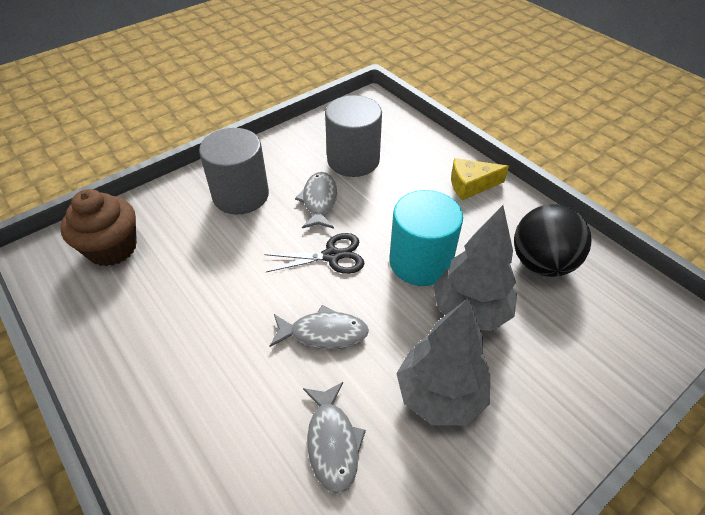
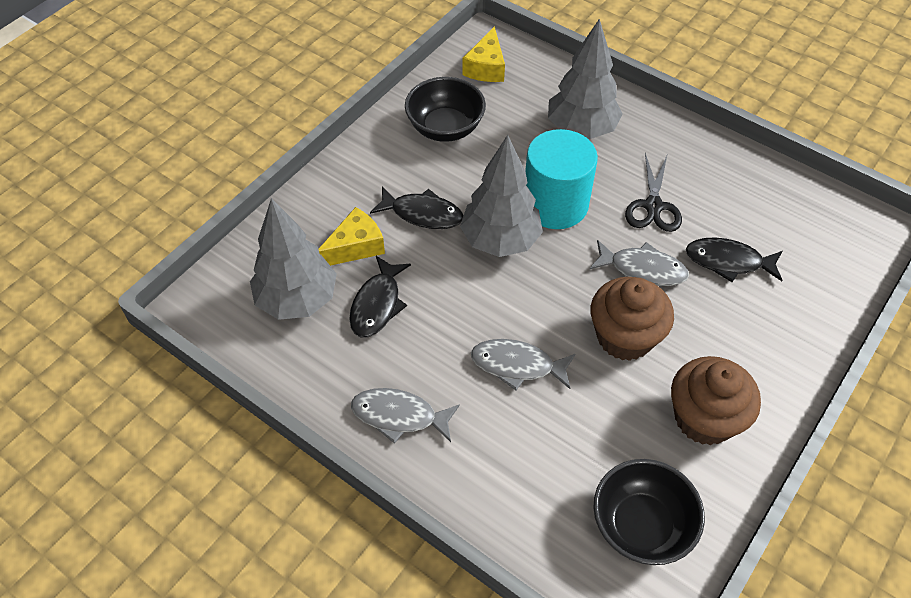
black ball: 1 -> 0
black bowl: 0 -> 2
black fish: 0 -> 3
brown cupcake: 1 -> 2
grey cylinder: 2 -> 0
grey tree: 2 -> 3
yellow cheese: 1 -> 2

